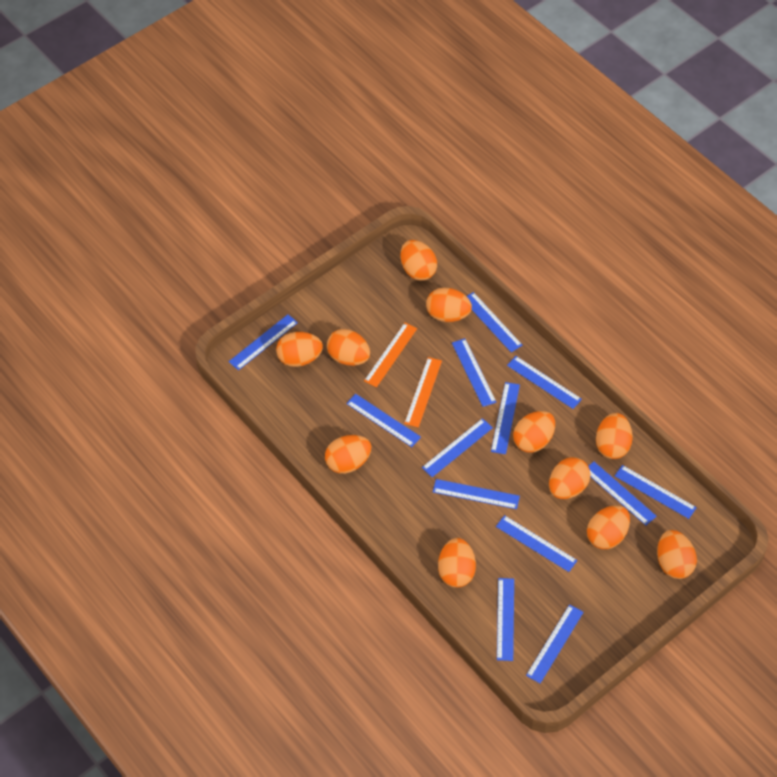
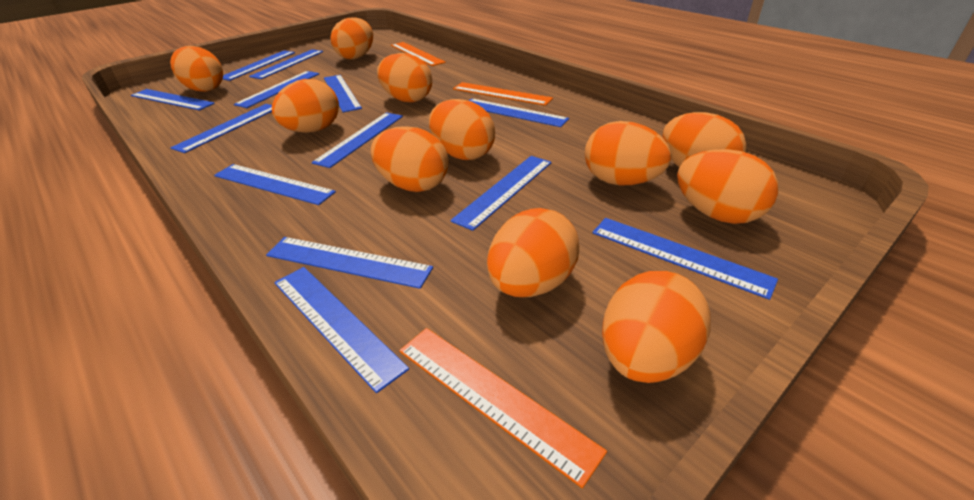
orange ruler: 2 -> 3

